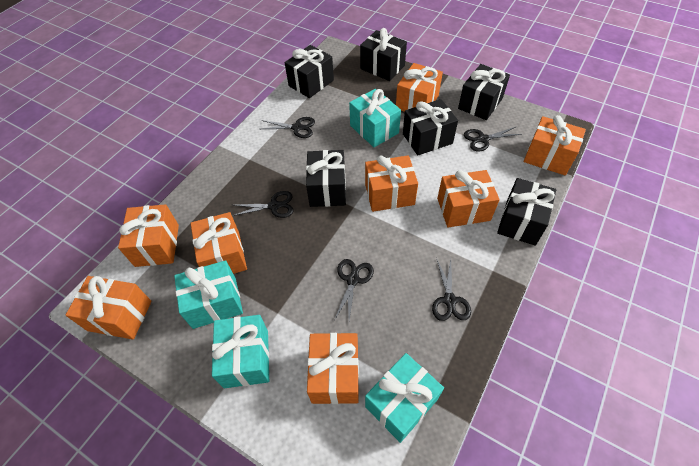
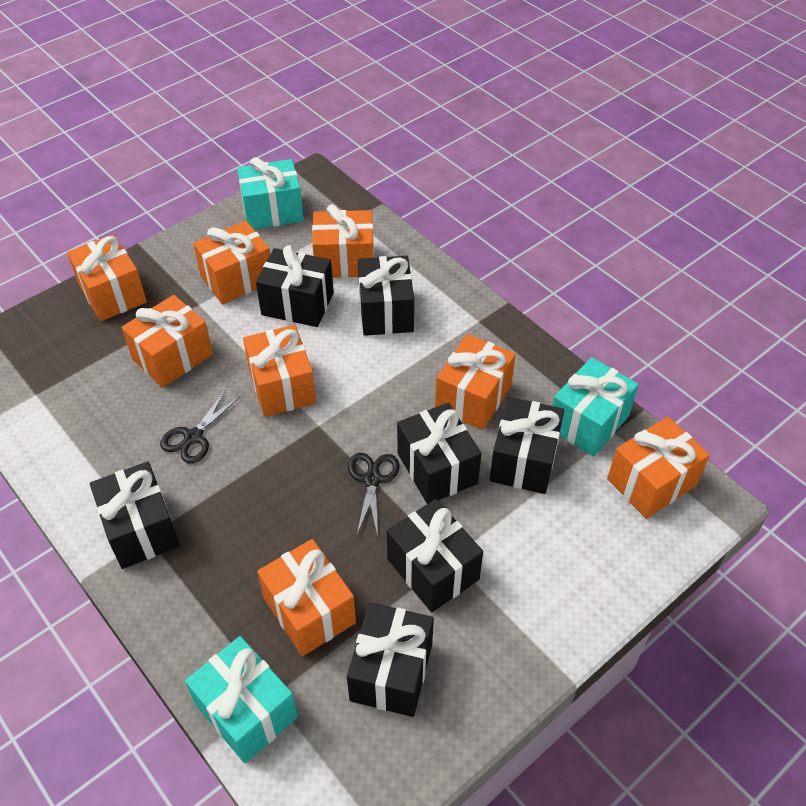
black gift: 6 -> 7
black scissors: 5 -> 2
turquoise gift: 4 -> 3

